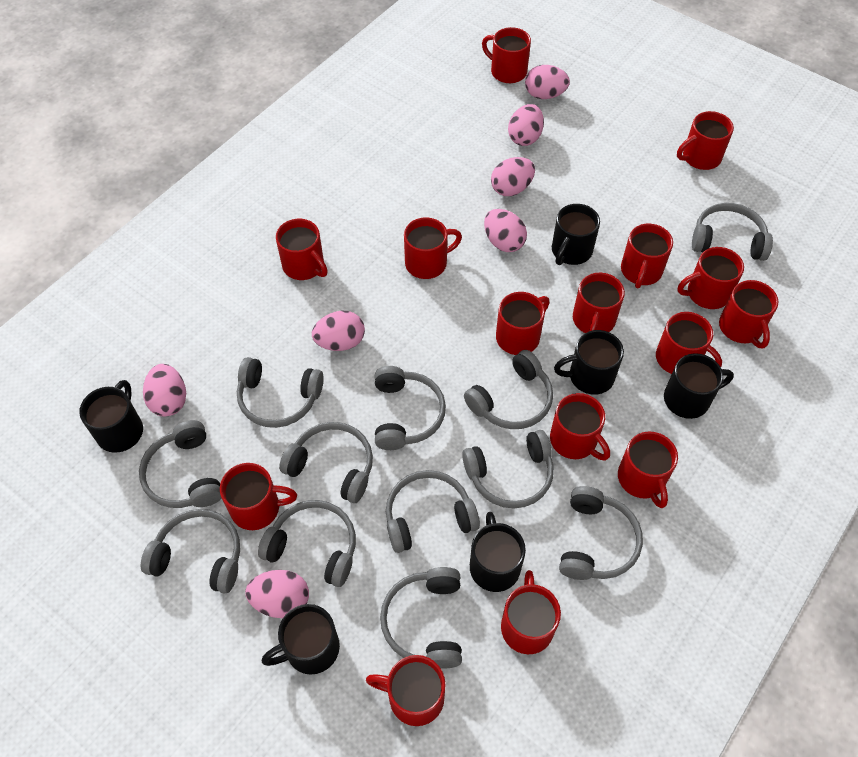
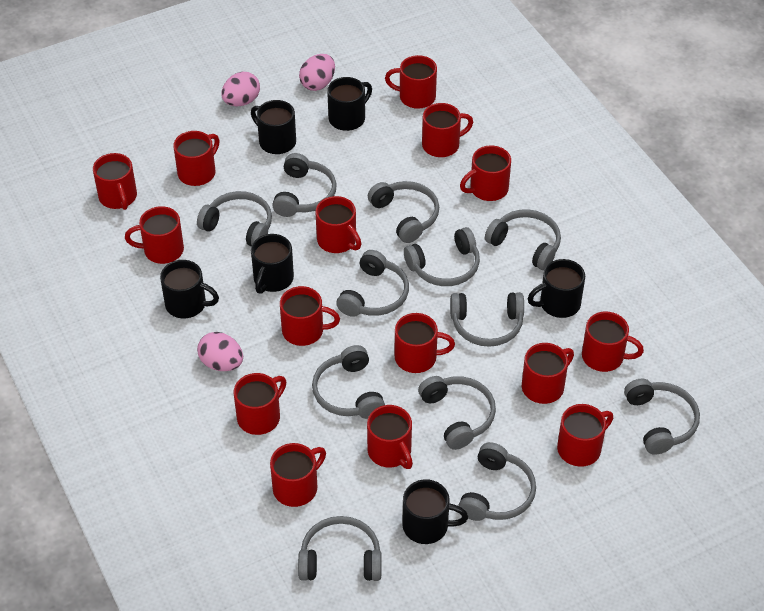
pink egg: 7 -> 3

